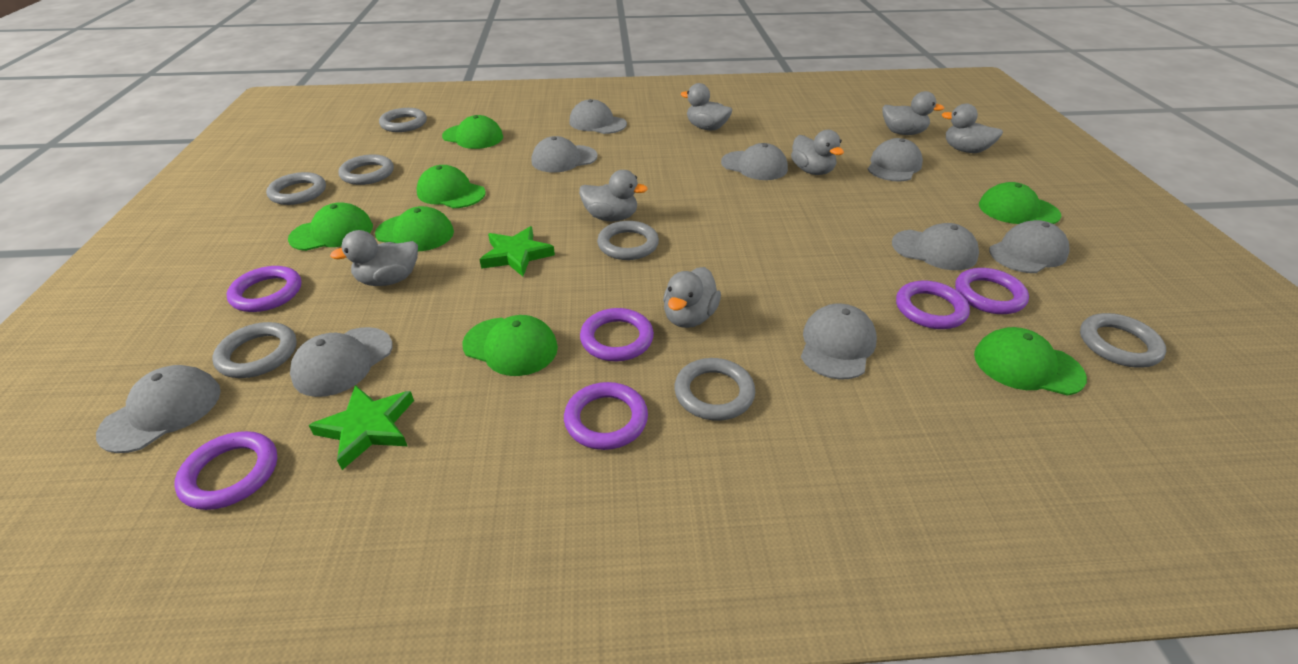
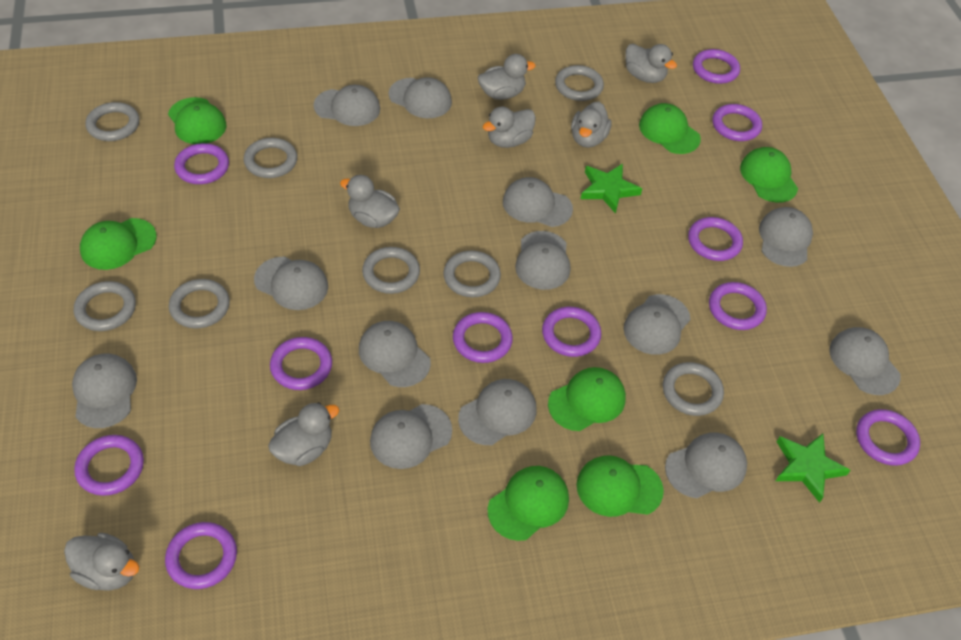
grey cap: 9 -> 13
grey ring: 7 -> 8
purple ring: 6 -> 11

